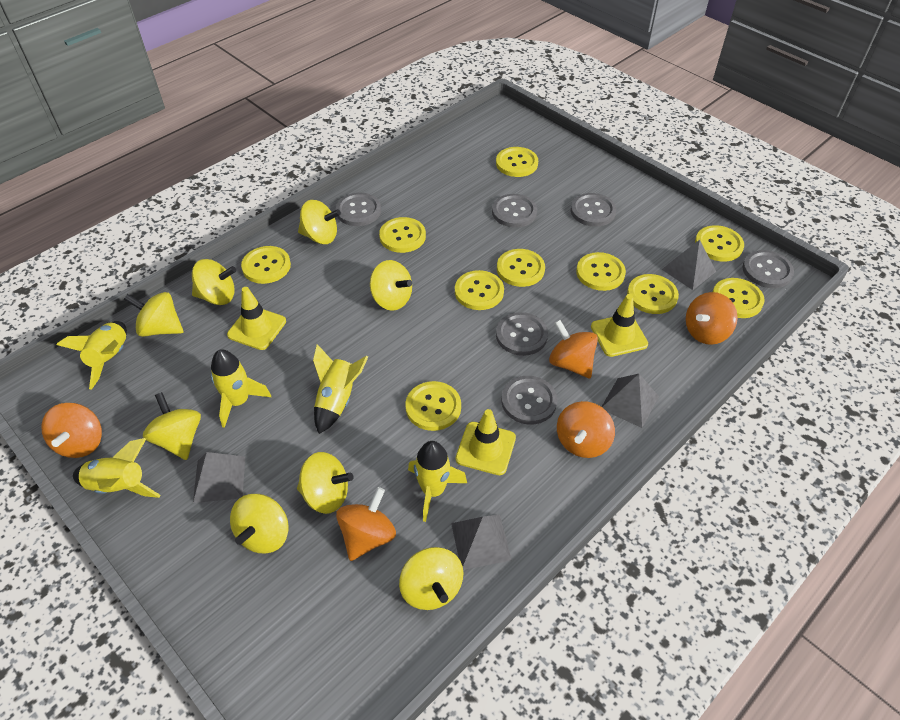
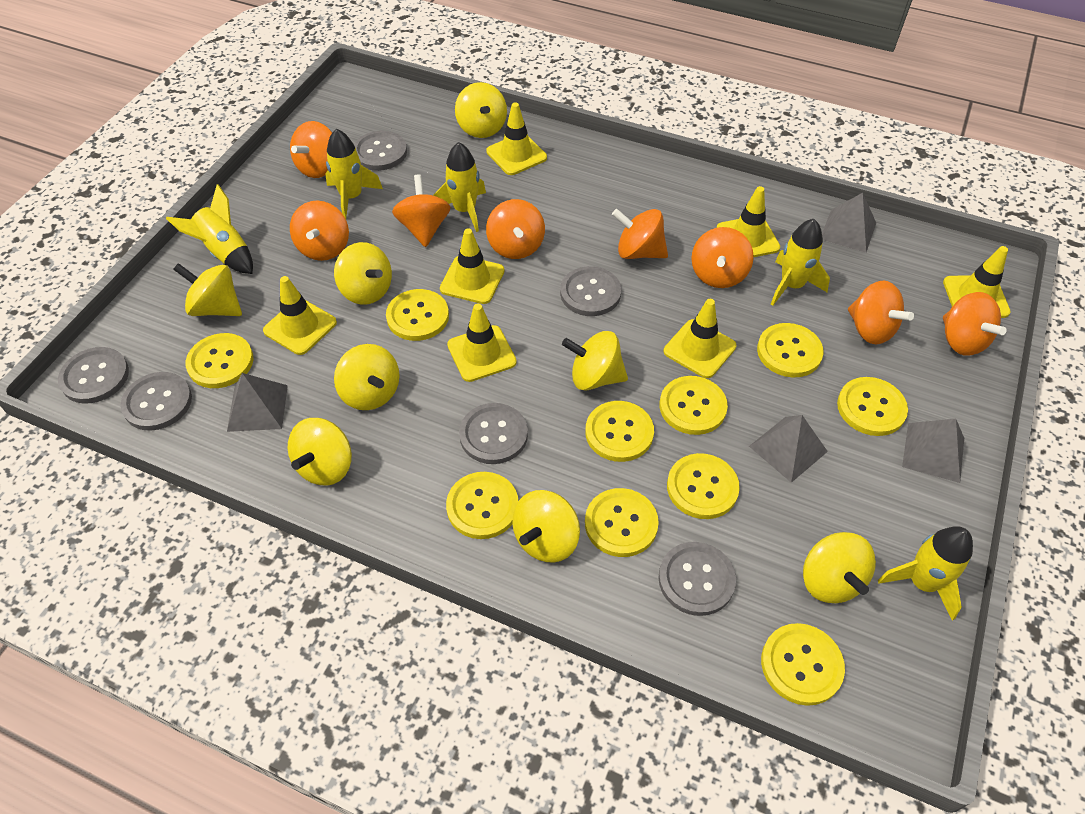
orange spinning top: 5 -> 8
yellow traffic cone: 3 -> 7

